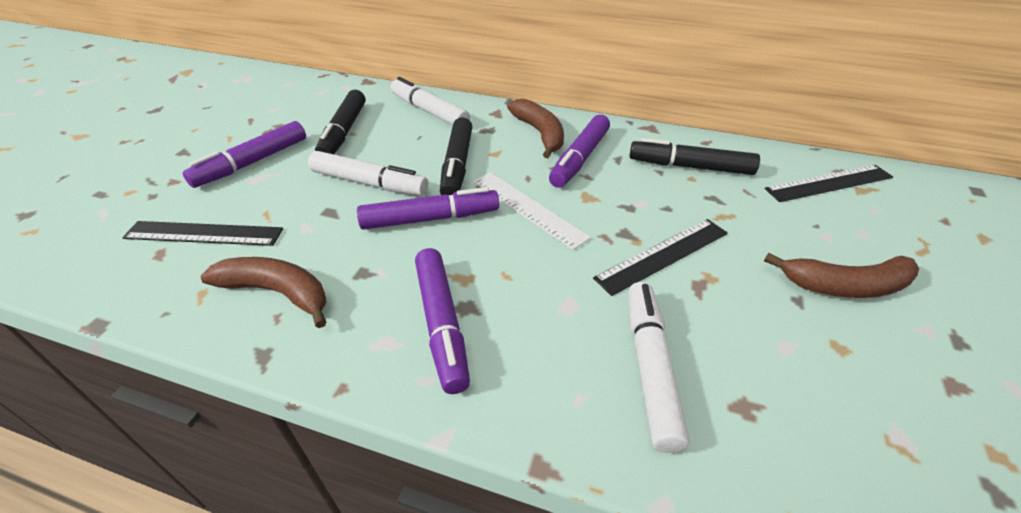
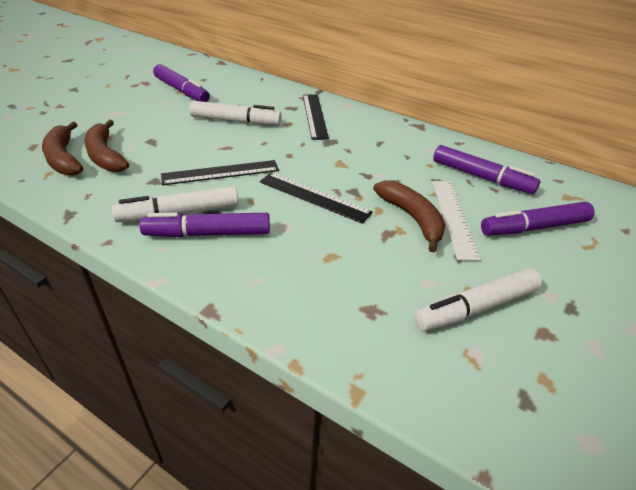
black marker: 3 -> 0

